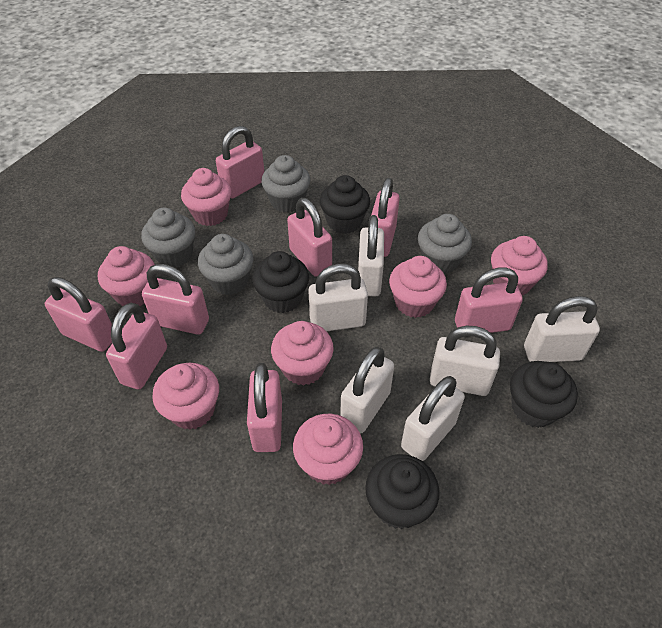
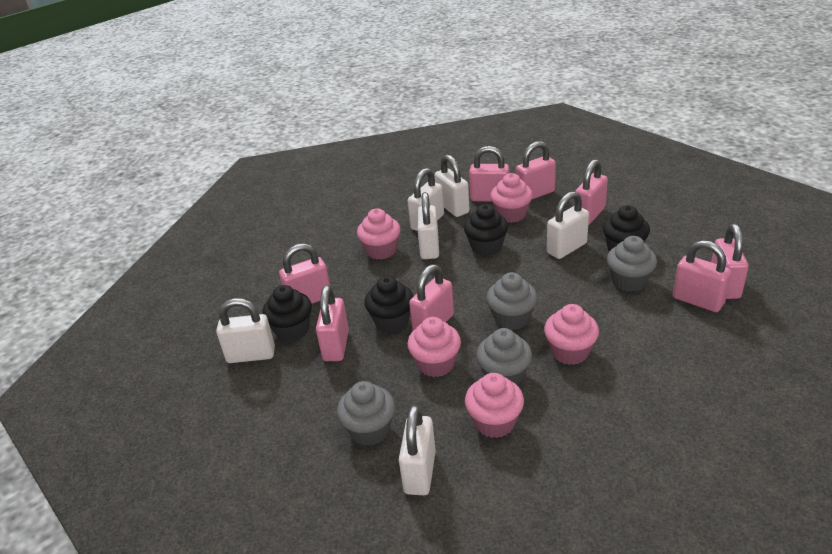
pink cupcake: 7 -> 5

